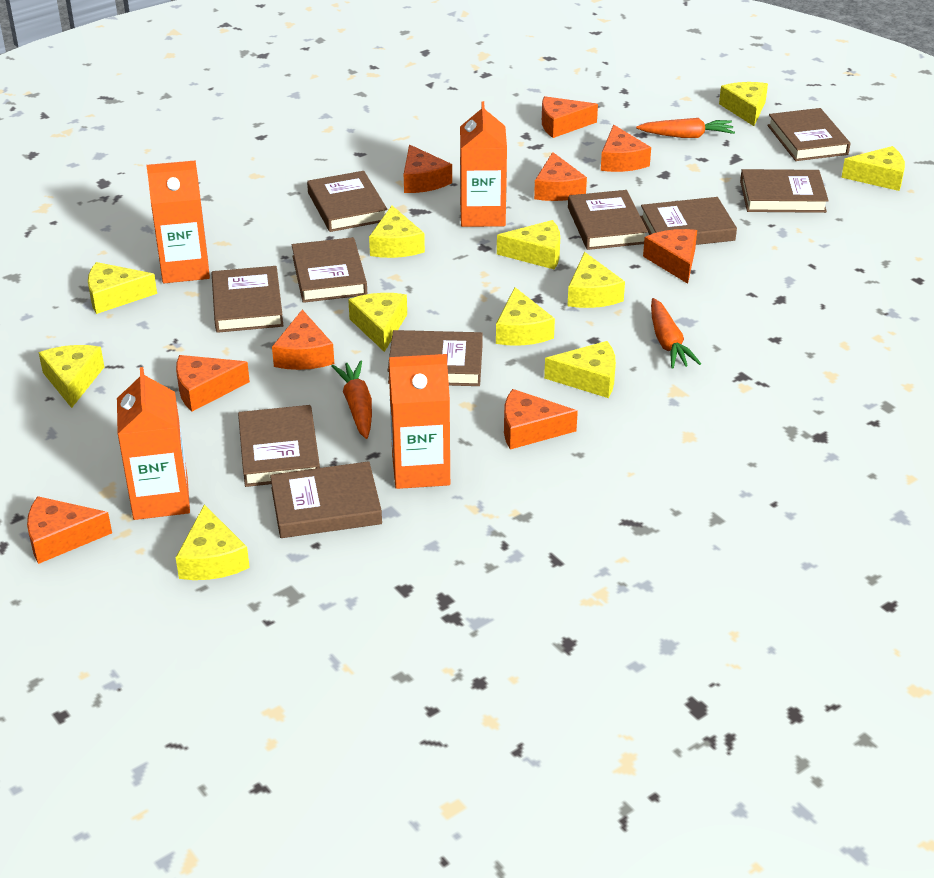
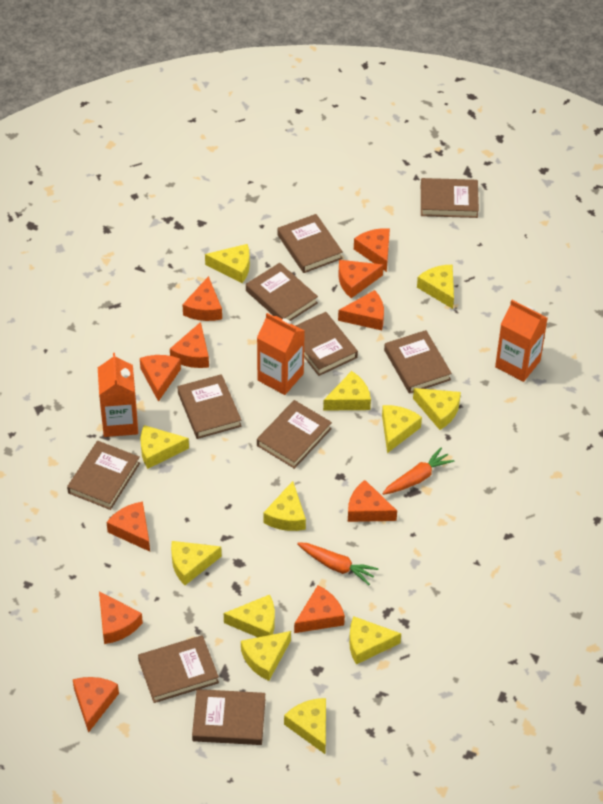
orange carrot: 3 -> 2
orange carton: 4 -> 3
orange cheese: 9 -> 11
yellow cheese: 11 -> 12

